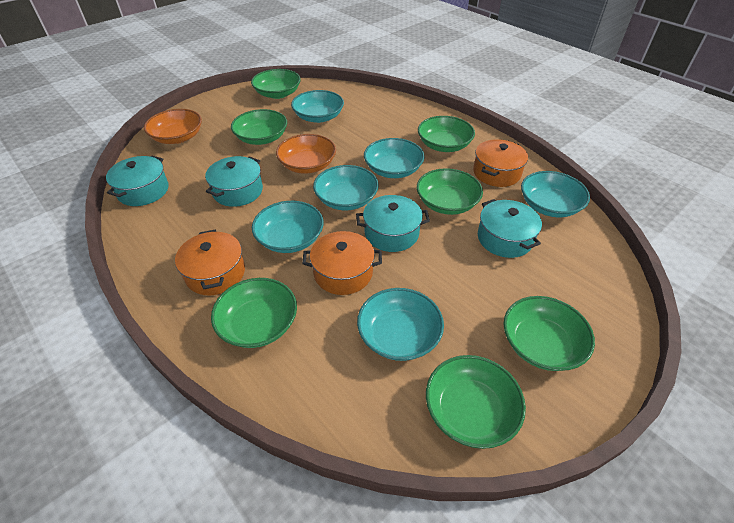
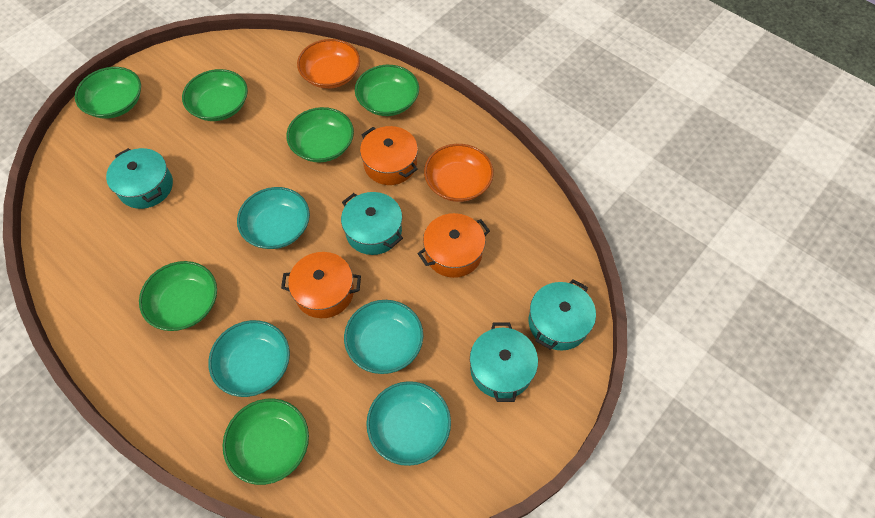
green bowl: 7 -> 6
turquoise bowl: 6 -> 4

